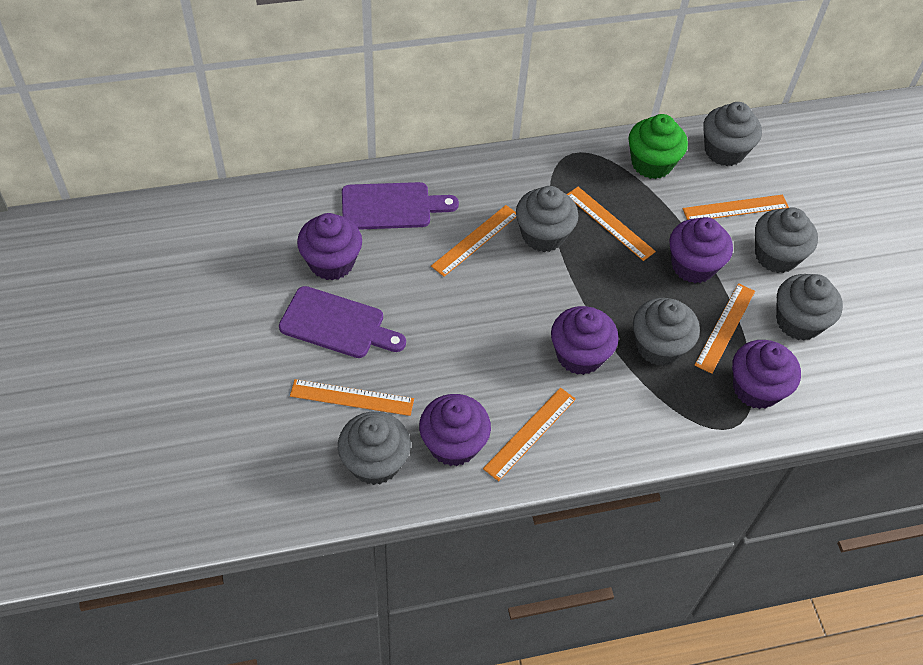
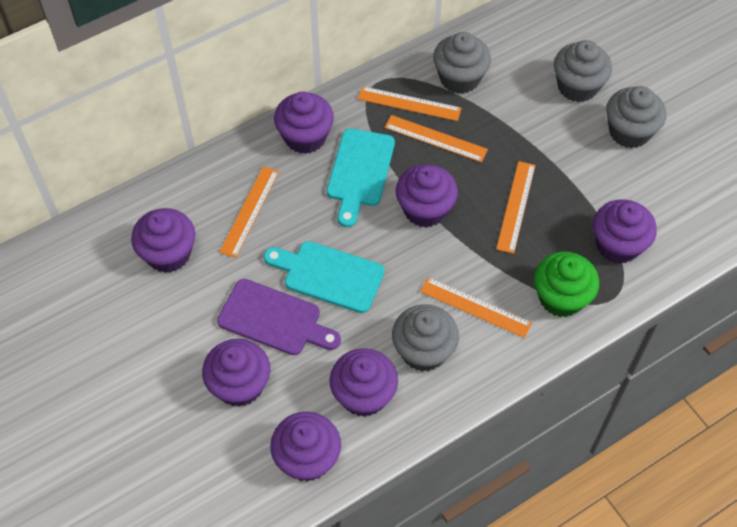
grey cupcake: 6 -> 4
orange ruler: 6 -> 5
purple cupcake: 5 -> 7
purple cutting board: 2 -> 1
turquoise cutting board: 0 -> 2

